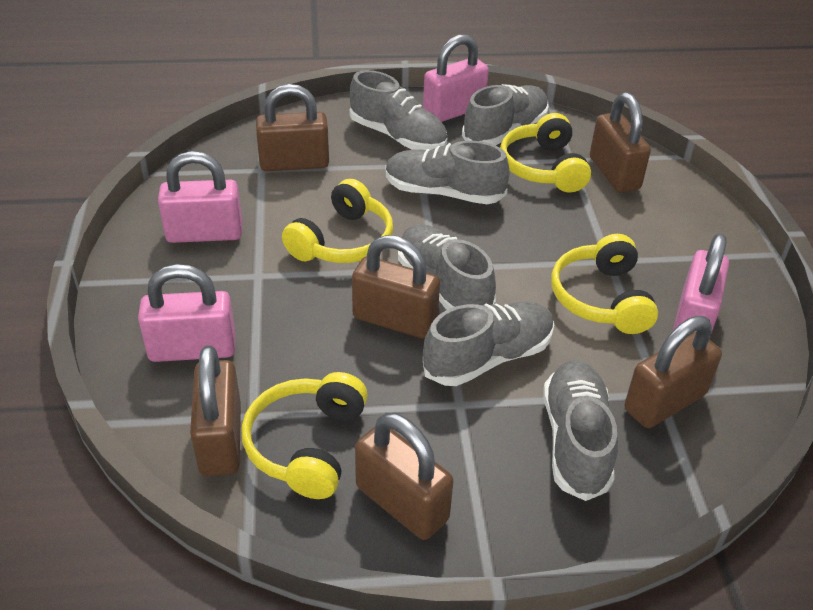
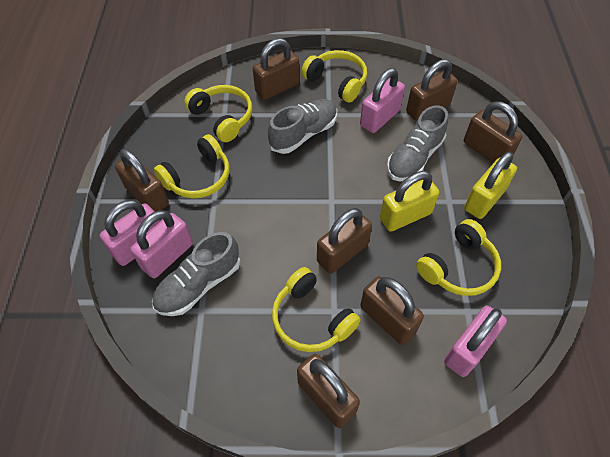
brown padlock: 6 -> 7
grey shoe: 6 -> 3
yellow headphones: 4 -> 5
yellow padlock: 0 -> 2

